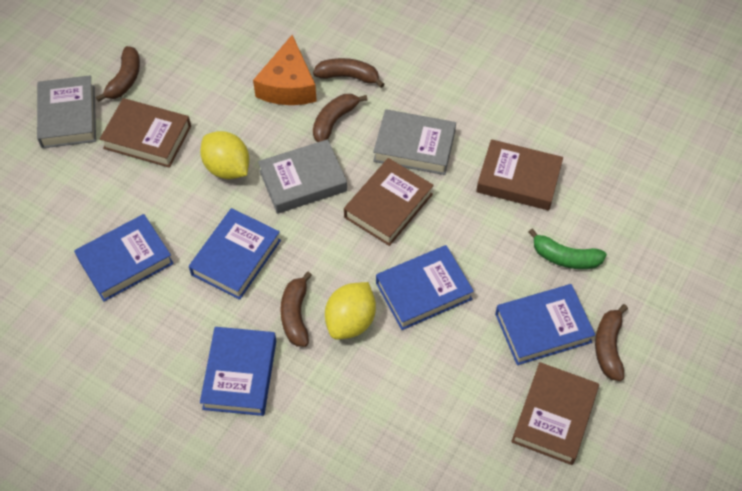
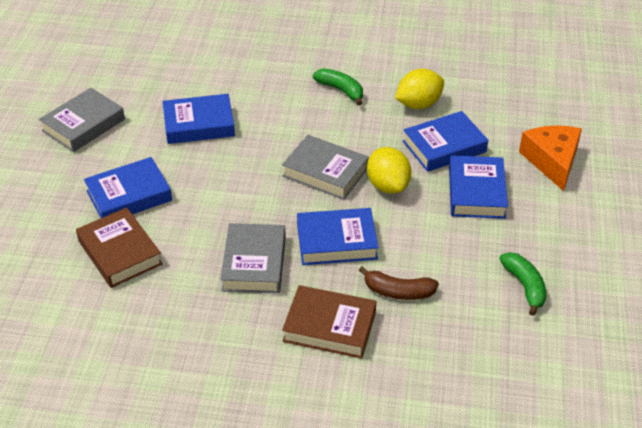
brown banana: 5 -> 1
brown book: 4 -> 2
green banana: 1 -> 2

